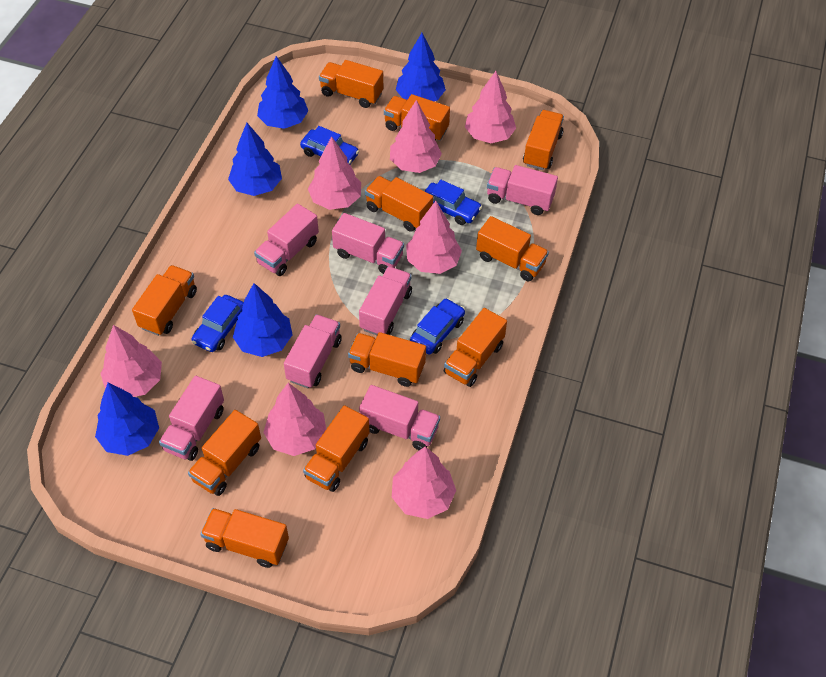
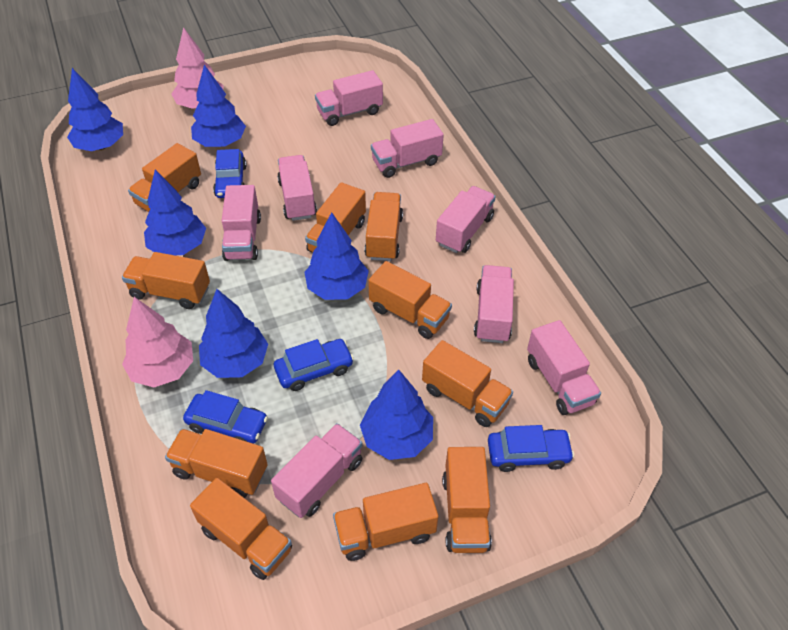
blue tree: 5 -> 6
orange truck: 11 -> 10
pink tree: 7 -> 2
pink truck: 7 -> 8

